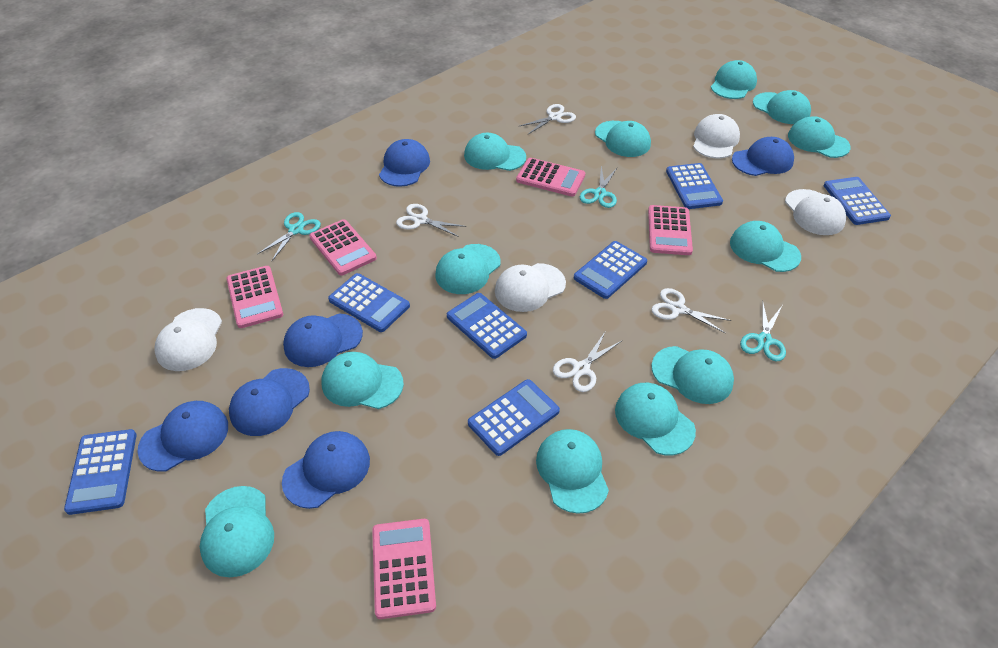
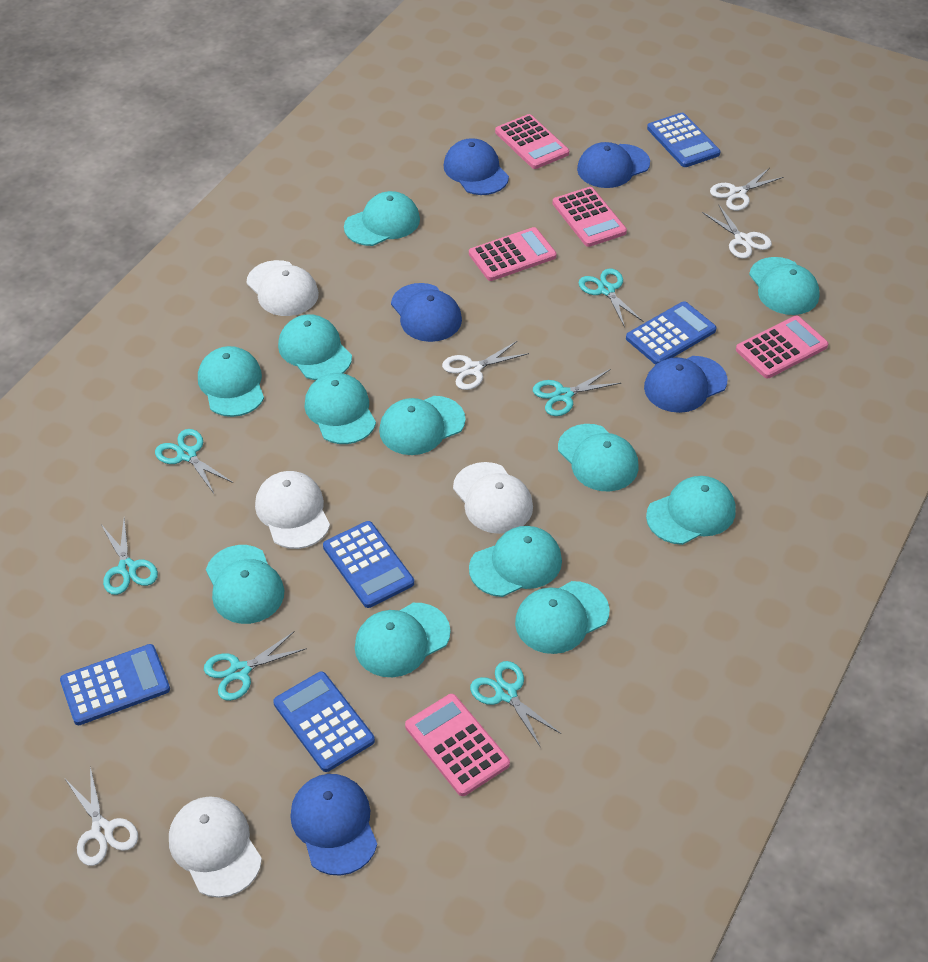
blue calculator: 7 -> 5
blue cap: 6 -> 5
turquoise scissors: 3 -> 6

